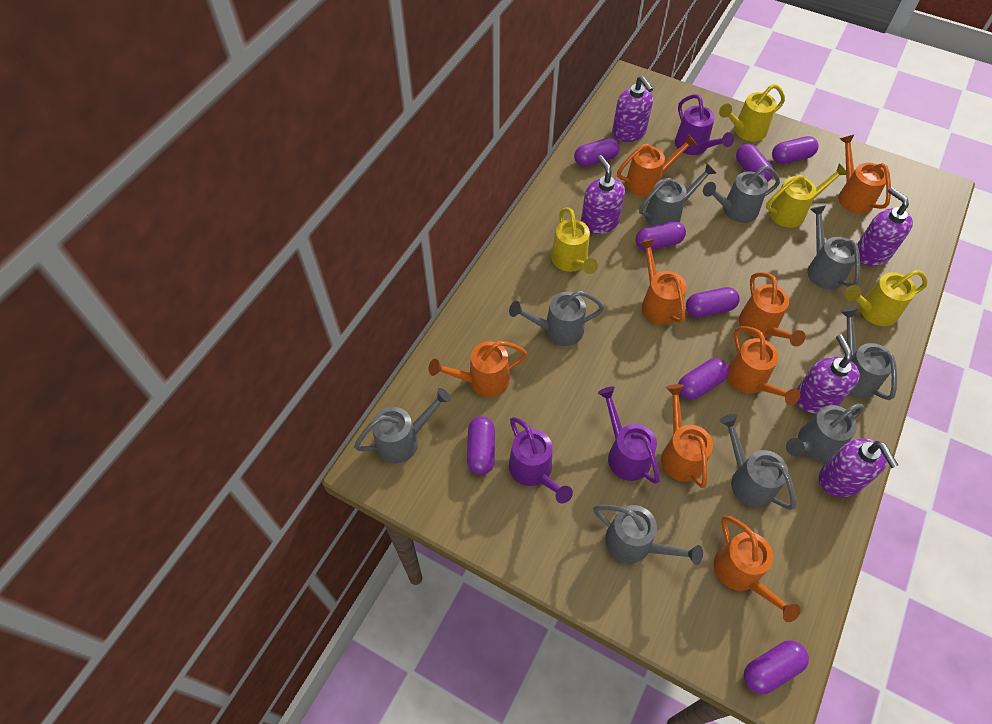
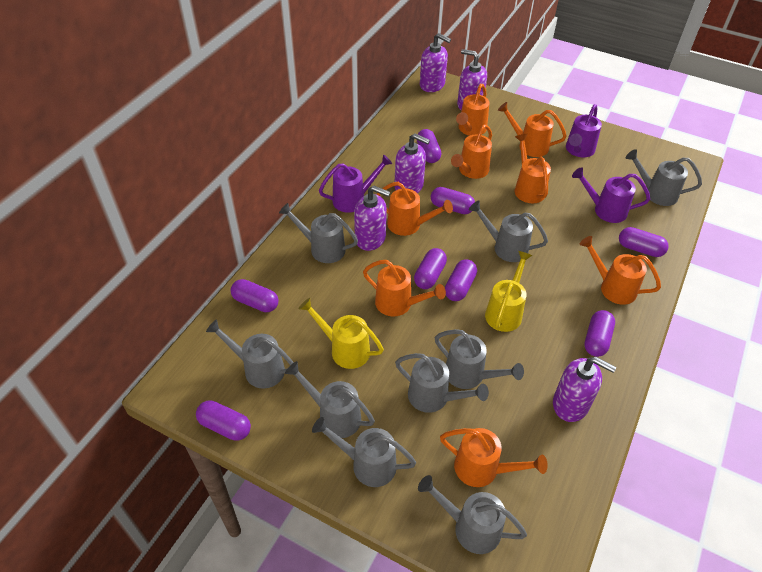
yellow watering can: 4 -> 2

